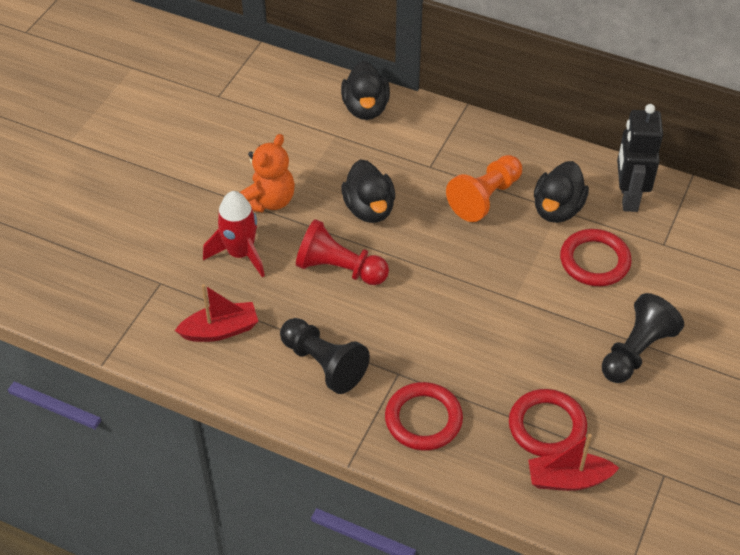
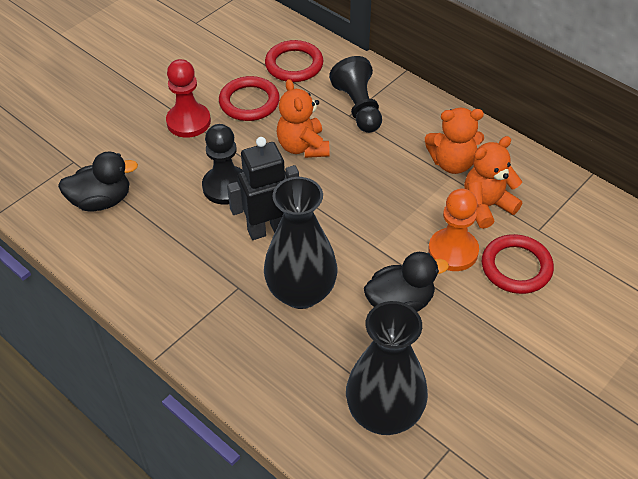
black duck: 3 -> 2
black vase: 0 -> 2
orange teddy bear: 1 -> 3
red boat: 2 -> 0
red rocket: 1 -> 0

